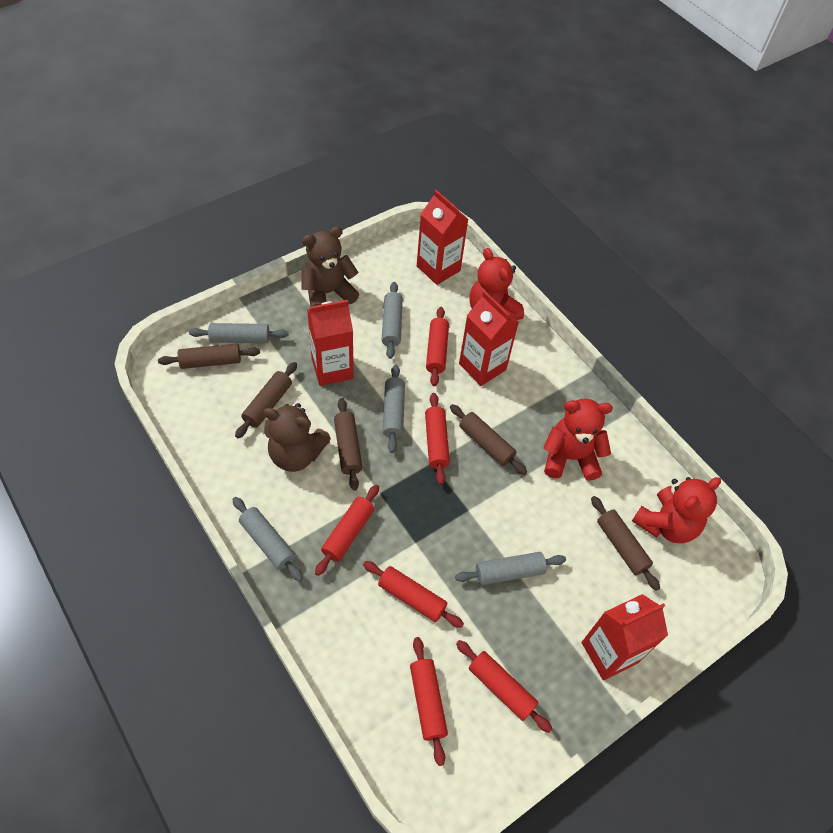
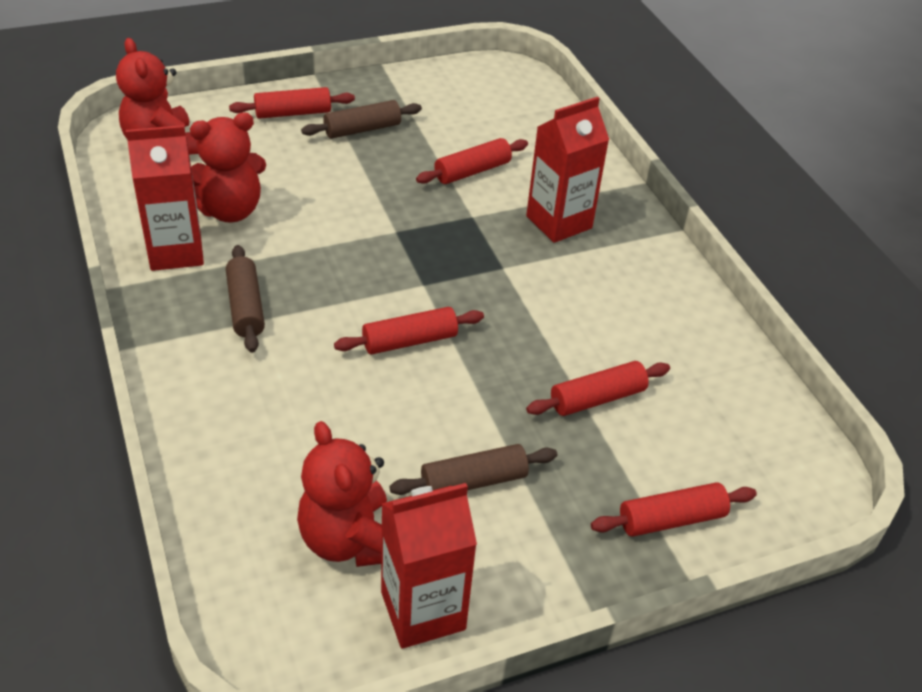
brown rolling pin: 5 -> 3
brown teddy bear: 2 -> 0
grey rolling pin: 5 -> 0
red carton: 4 -> 3
red rolling pin: 6 -> 5

